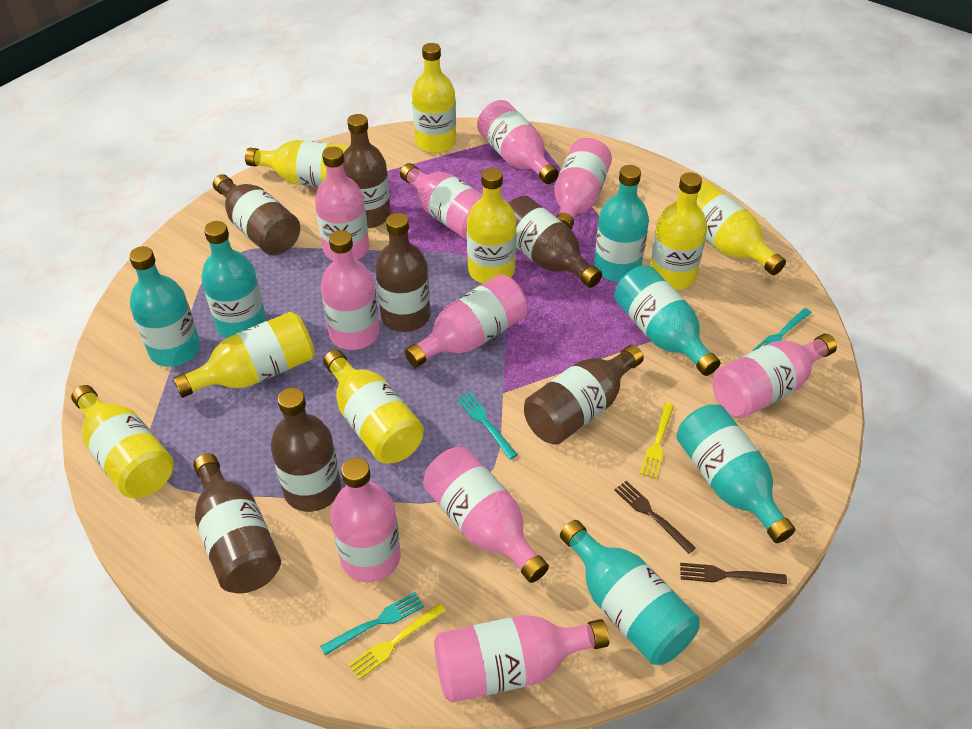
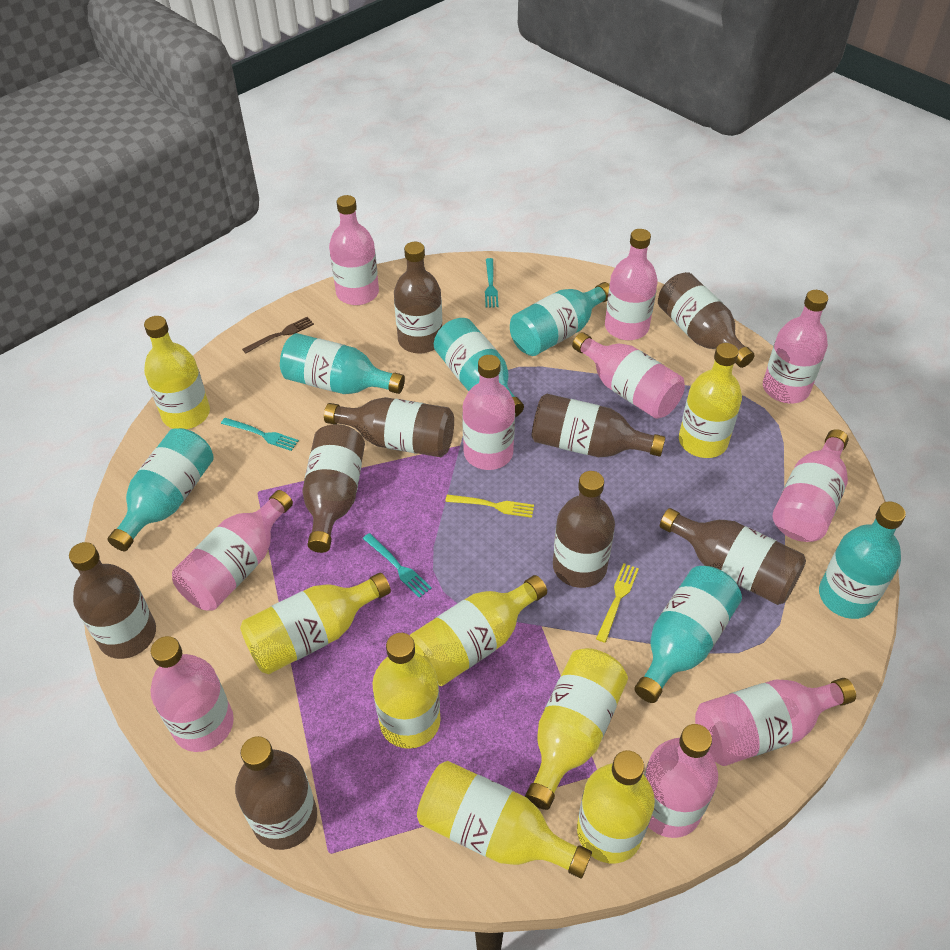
brown bottle: 7 -> 9
brown fork: 2 -> 1

